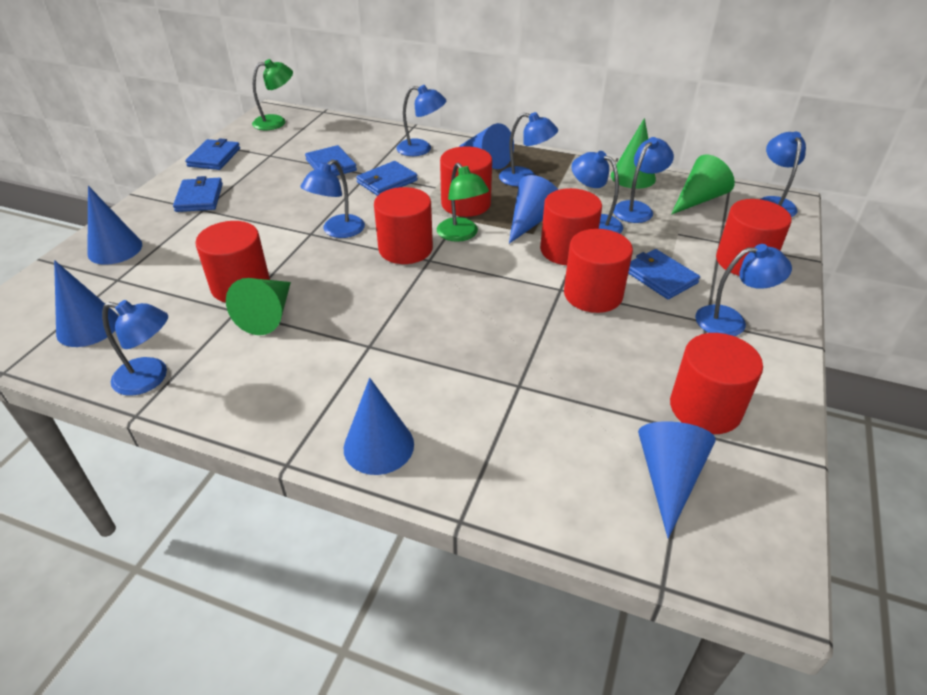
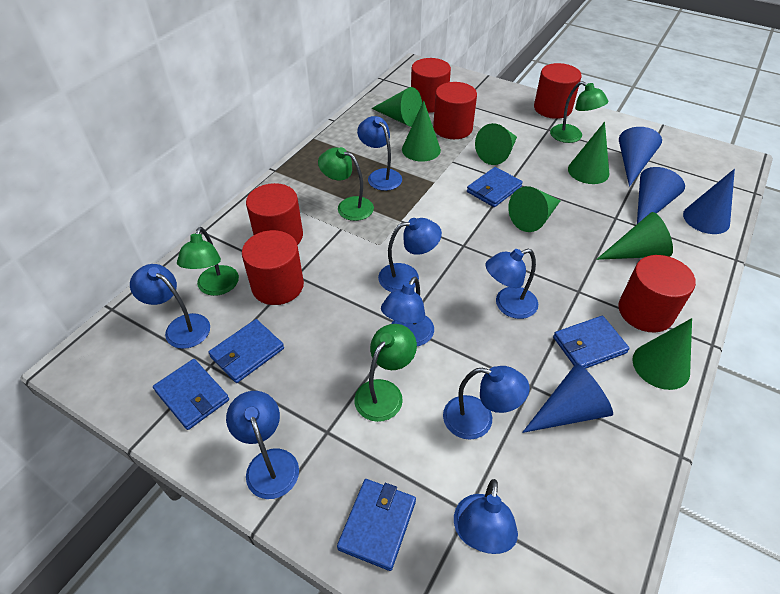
blue cone: 6 -> 4
green cone: 3 -> 7
green lamp: 2 -> 4
red cylinder: 7 -> 6

